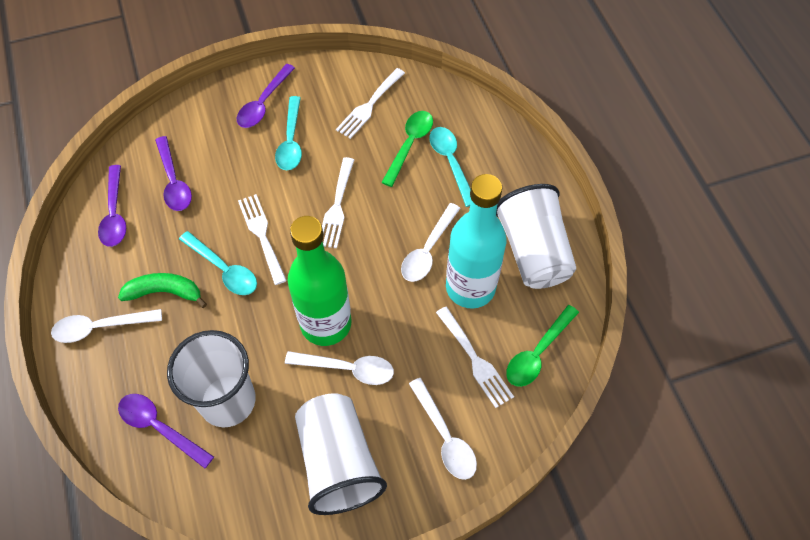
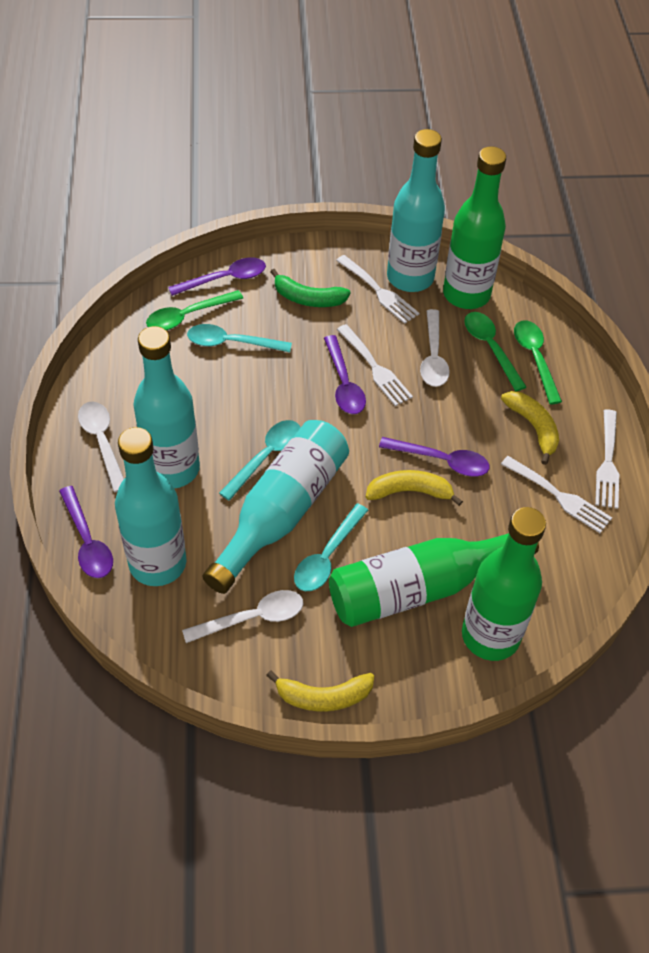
green bottle: 1 -> 3
green spoon: 2 -> 3
turquoise bottle: 1 -> 4
white cup: 3 -> 0
white spoon: 4 -> 3
yellow banana: 0 -> 3

